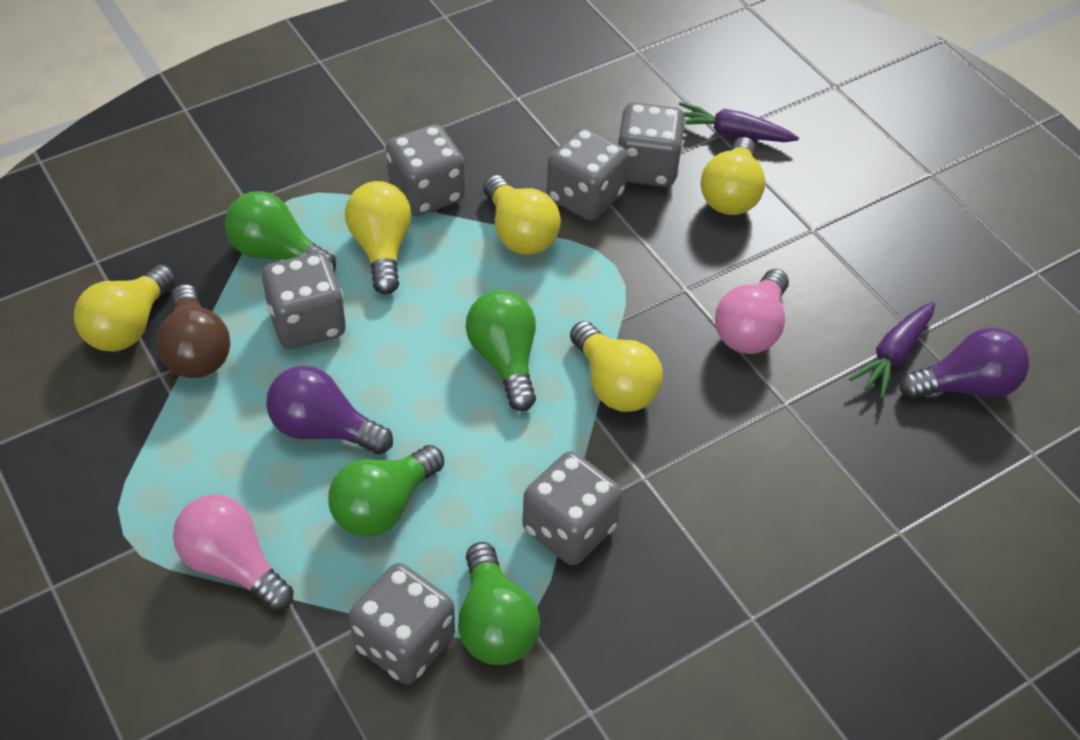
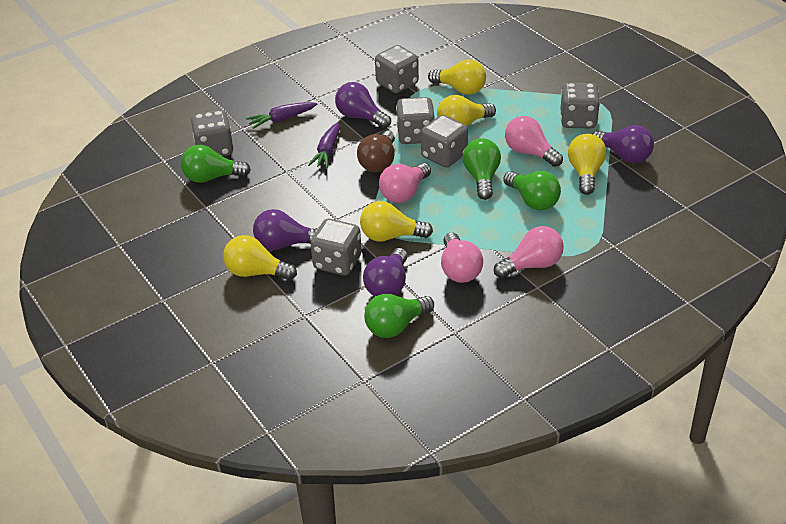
pink light bulb: 2 -> 4
purple light bulb: 2 -> 4

